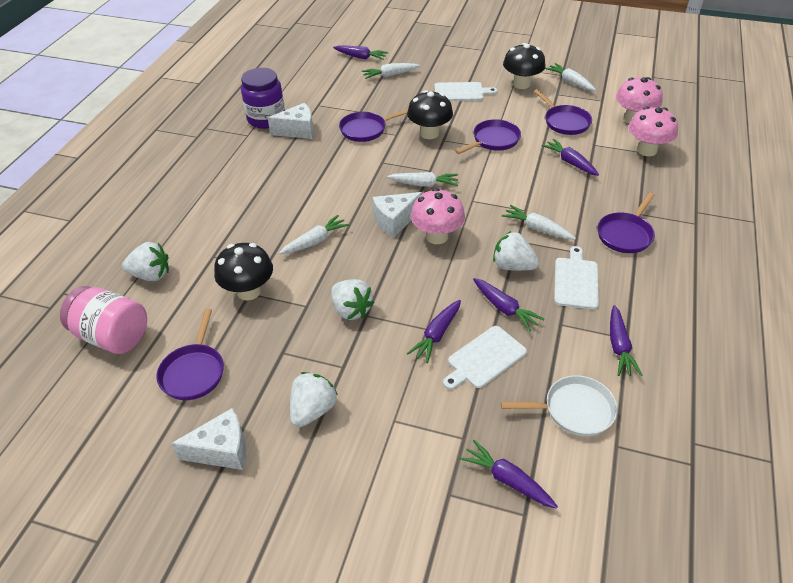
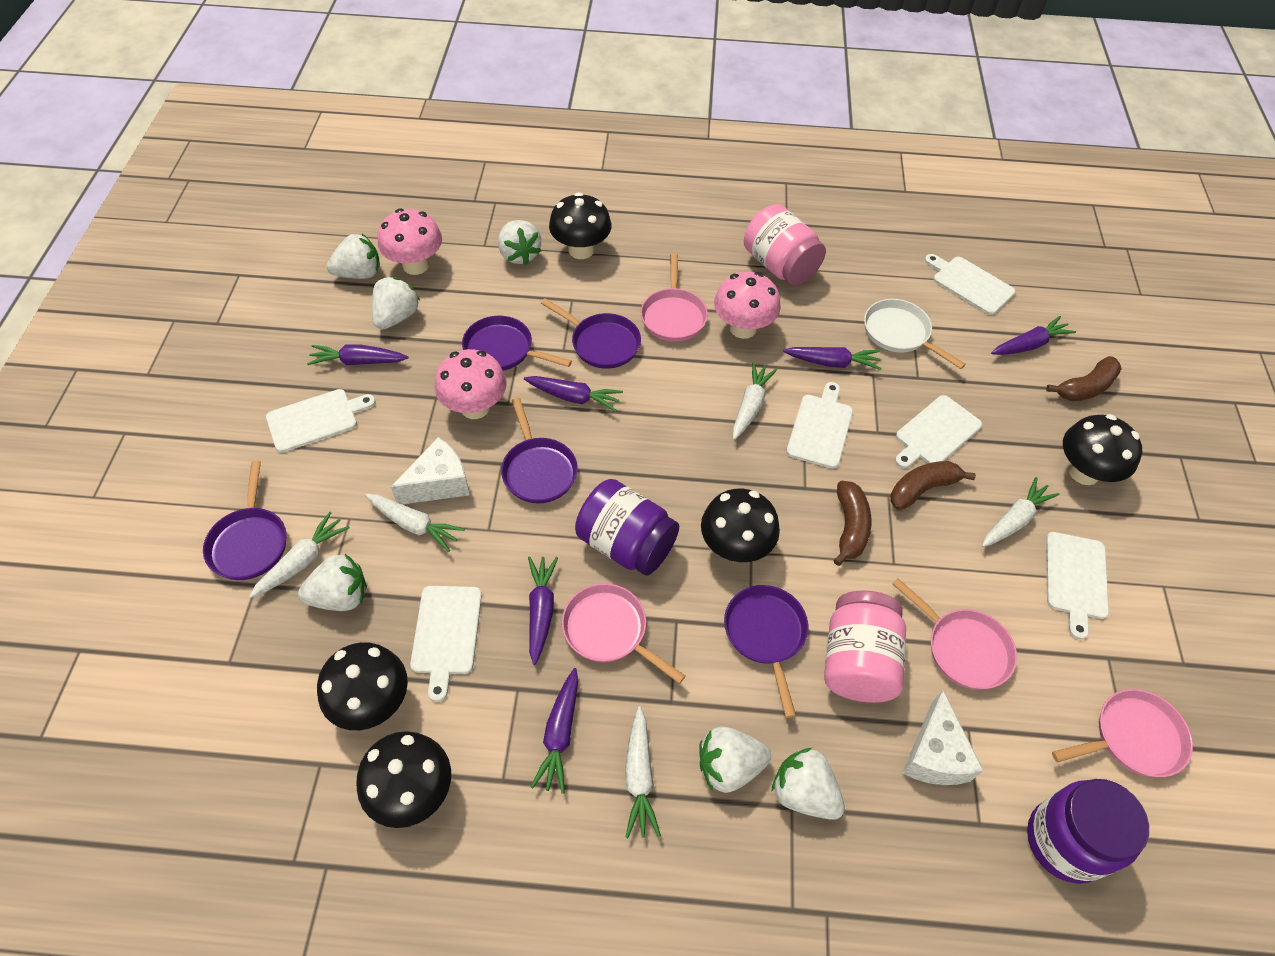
black mushroom: 3 -> 5
brown banana: 0 -> 3
pink jar: 1 -> 2
pink pan: 0 -> 4
purple jar: 1 -> 2
white cheese: 3 -> 2
white cutting board: 3 -> 6
white strawberry: 4 -> 6

